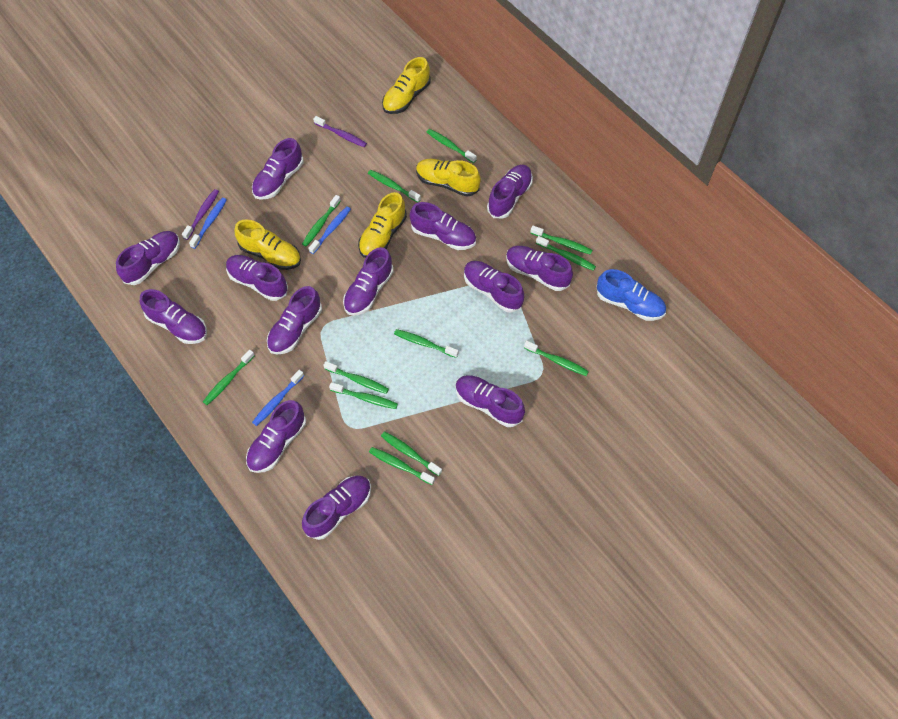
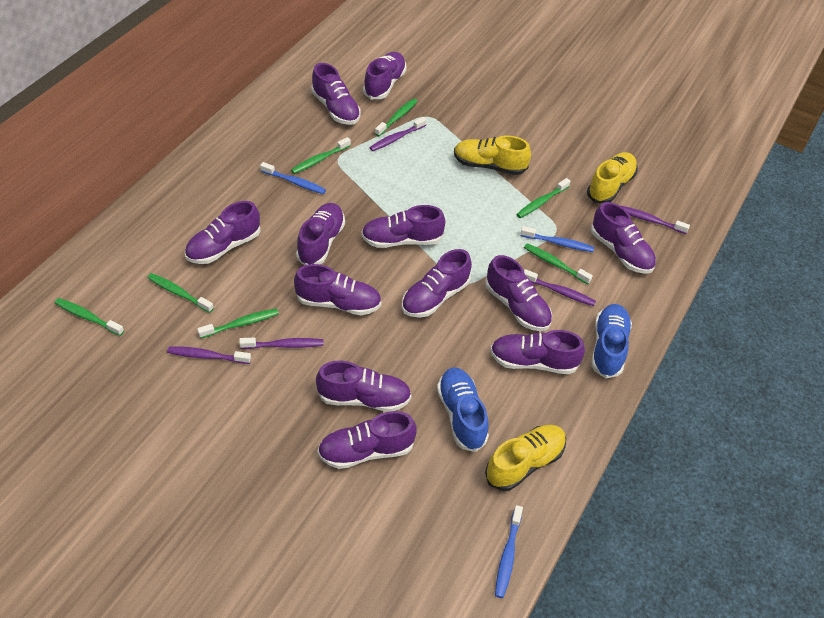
blue shoe: 1 -> 2
green toothbrush: 12 -> 7
purple shoe: 13 -> 12
purple toothbrush: 2 -> 5
yellow shoe: 4 -> 3

